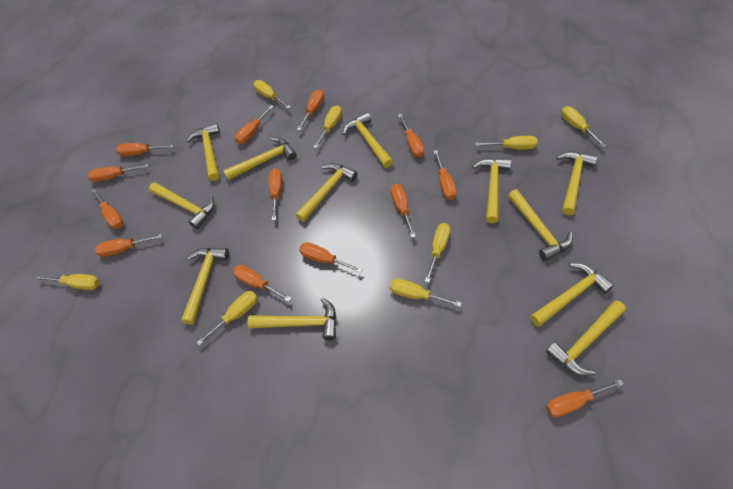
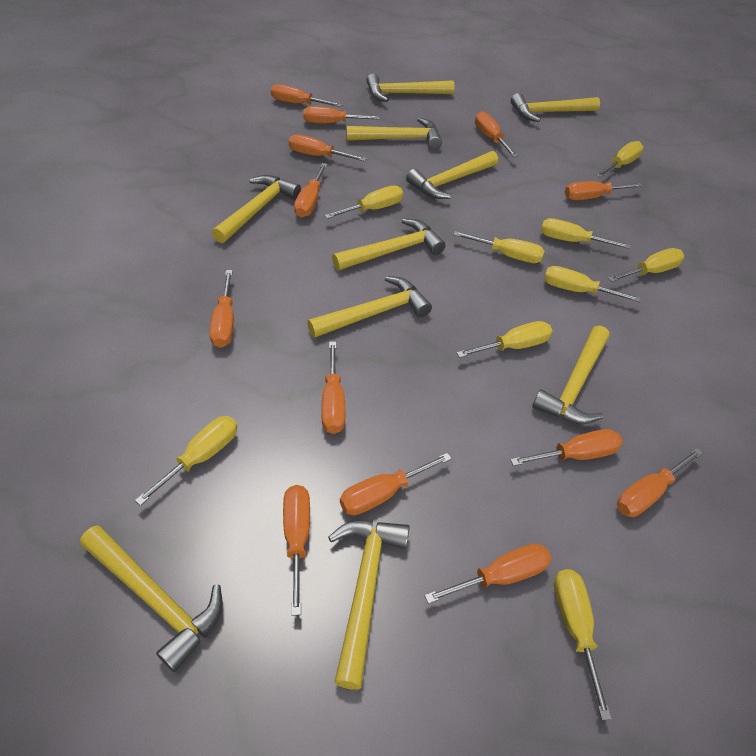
yellow hammer: 12 -> 10
yellow screwdriver: 8 -> 9

